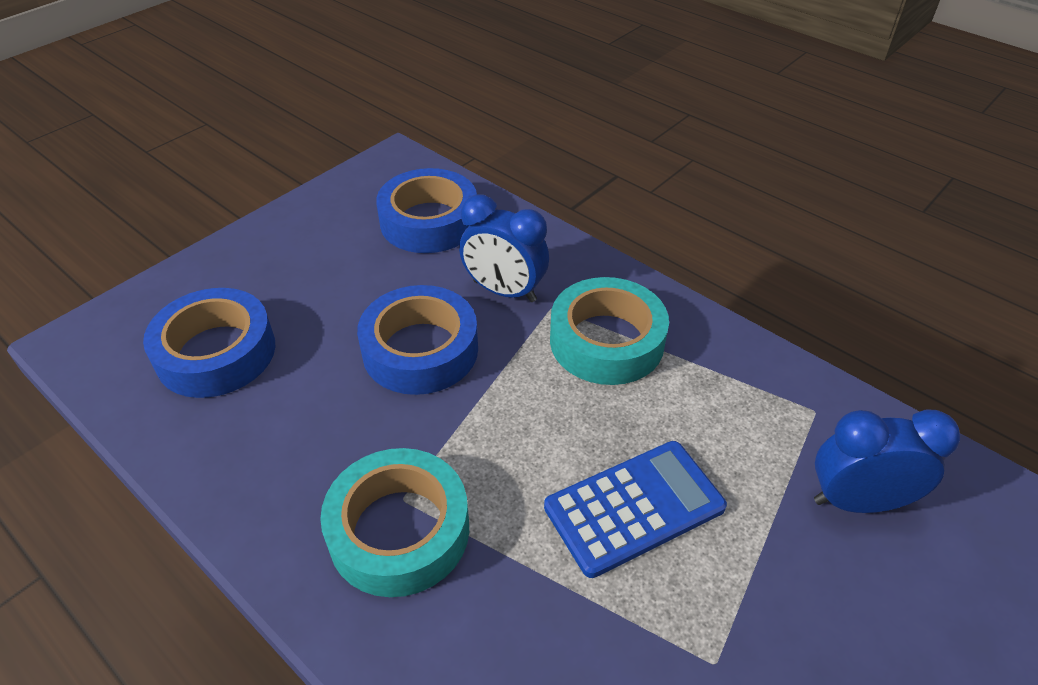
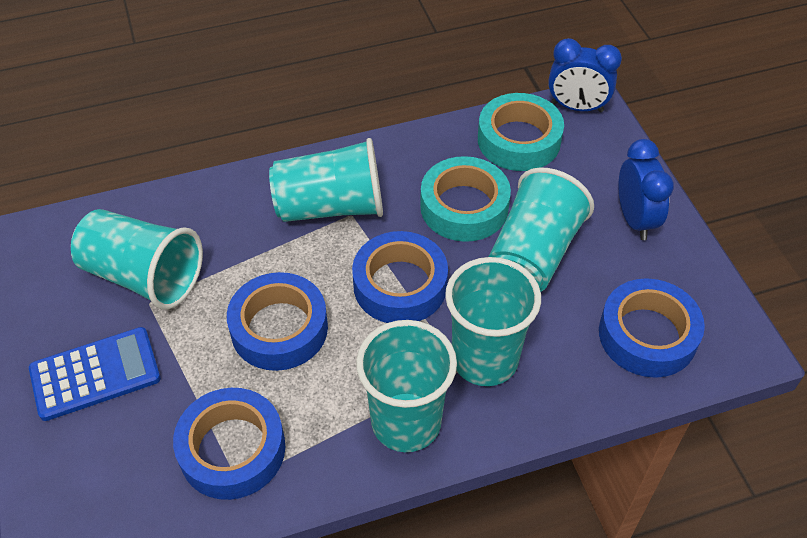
blue tape: 3 -> 4
turquoise cup: 0 -> 5

